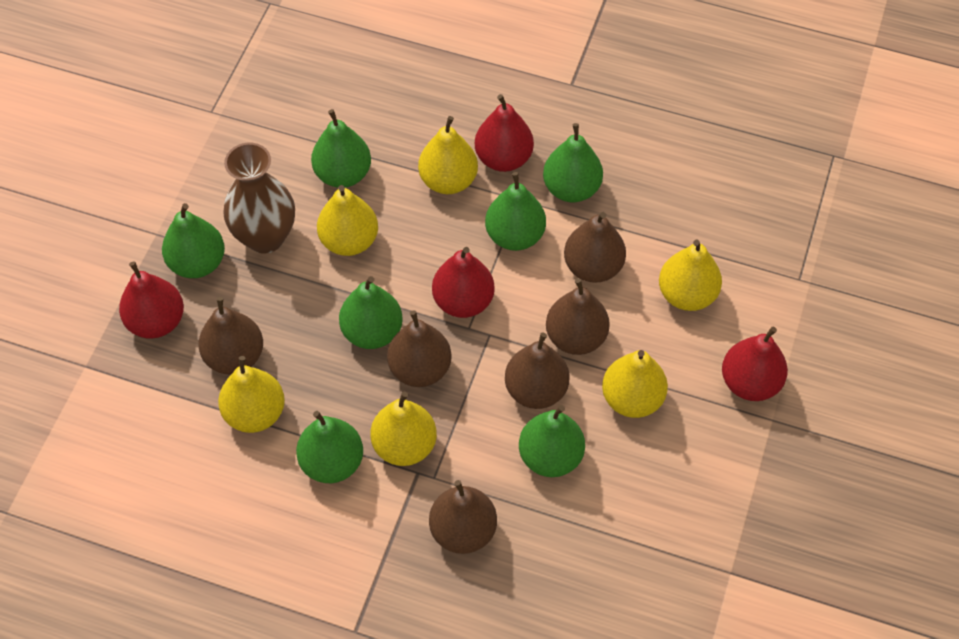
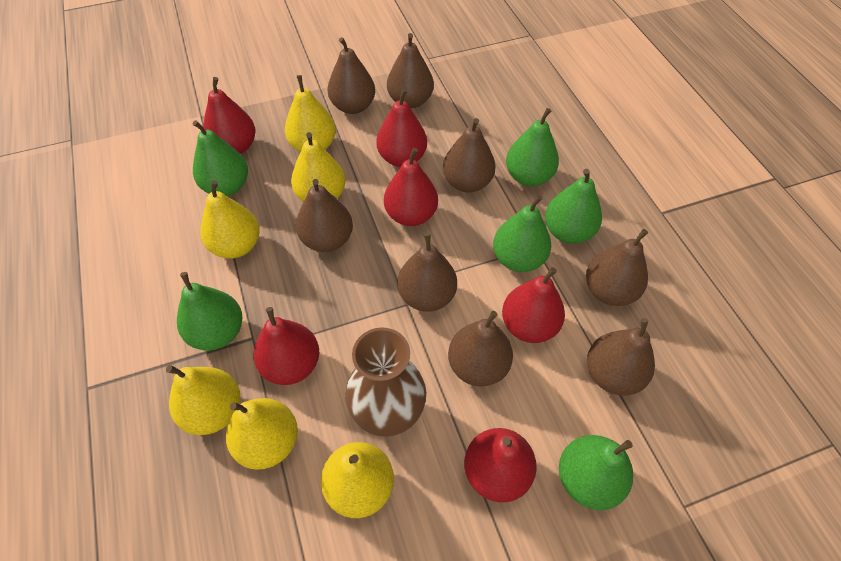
brown pear: 6 -> 8
green pear: 7 -> 6
red pear: 4 -> 6

